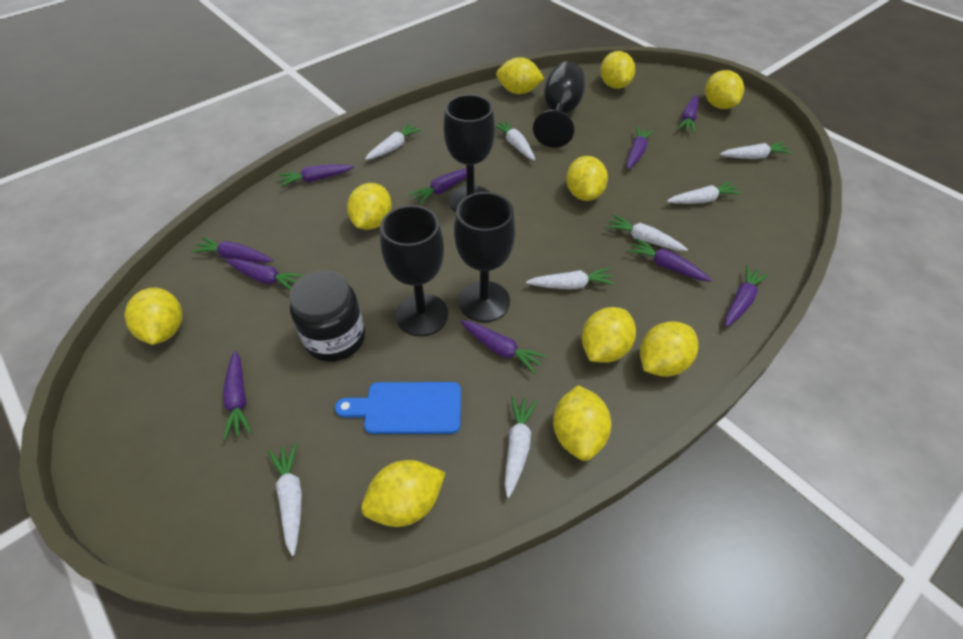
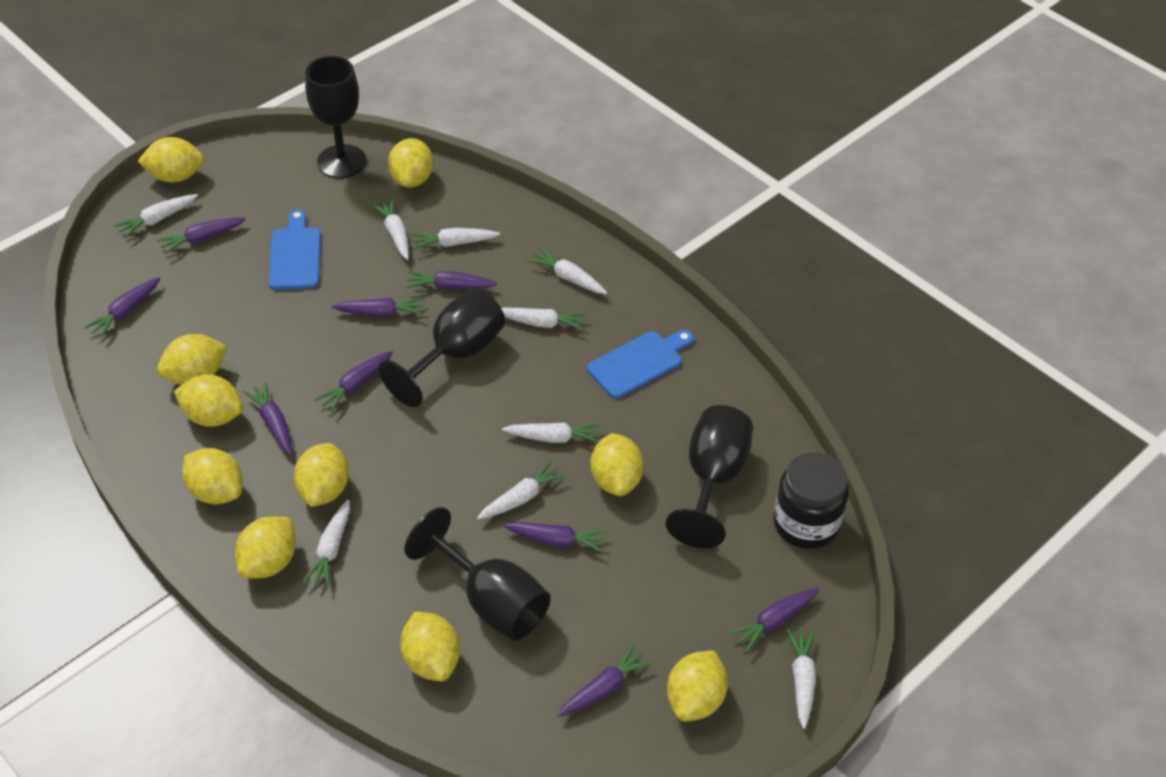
blue cutting board: 1 -> 2
purple carrot: 10 -> 9
white carrot: 8 -> 9

